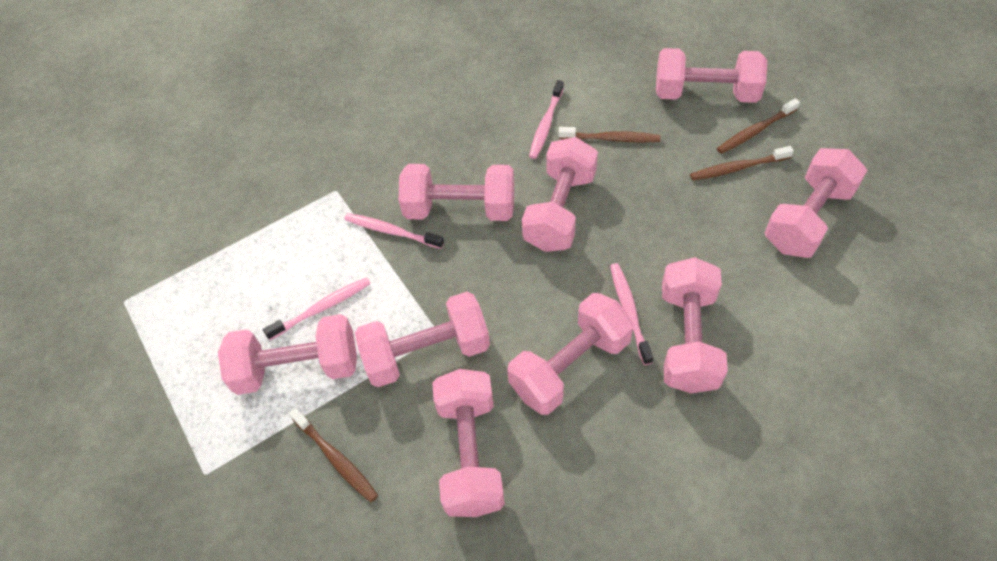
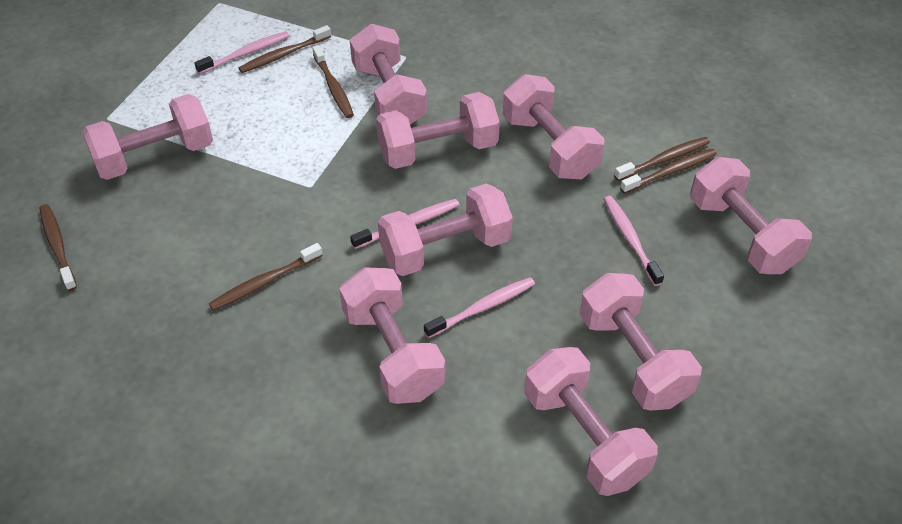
brown toothbrush: 4 -> 6

